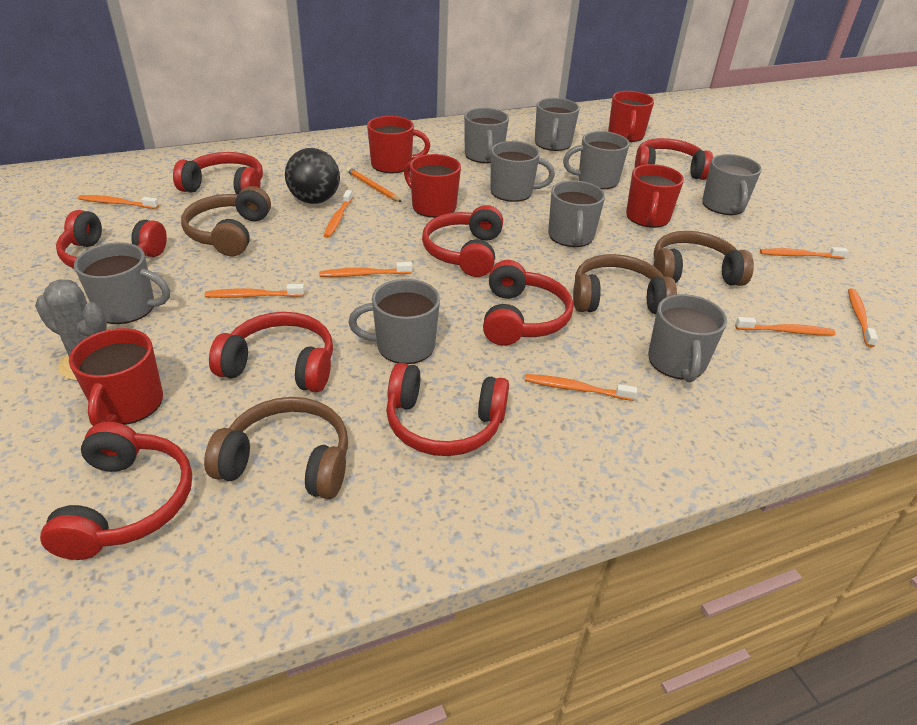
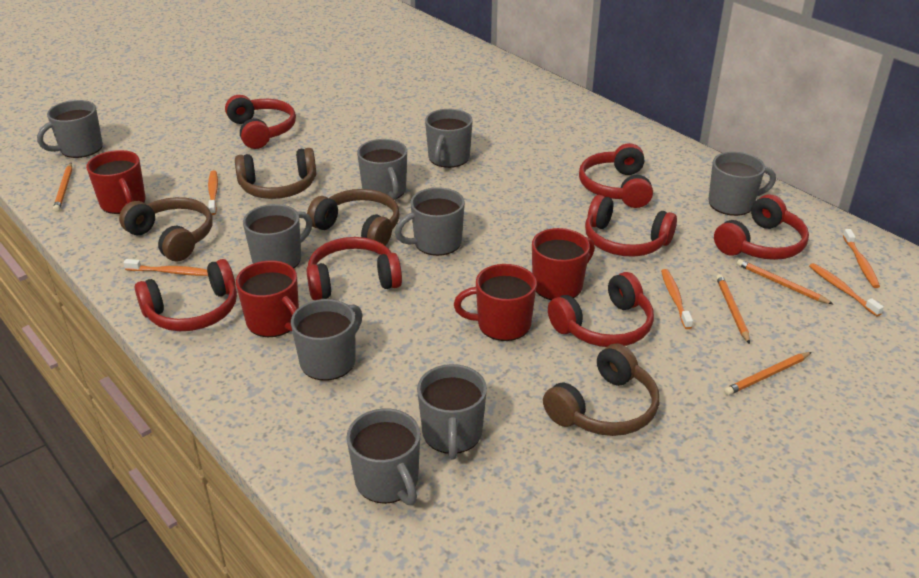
black ball: 1 -> 0
grey cactus: 1 -> 0
orange pencil: 1 -> 4
orange toothbrush: 8 -> 5
red headphones: 8 -> 7
red mug: 5 -> 4

